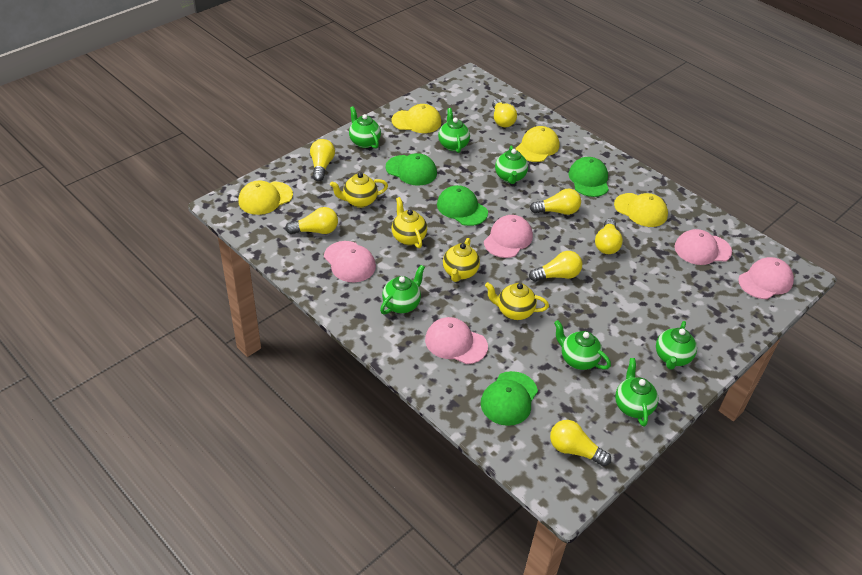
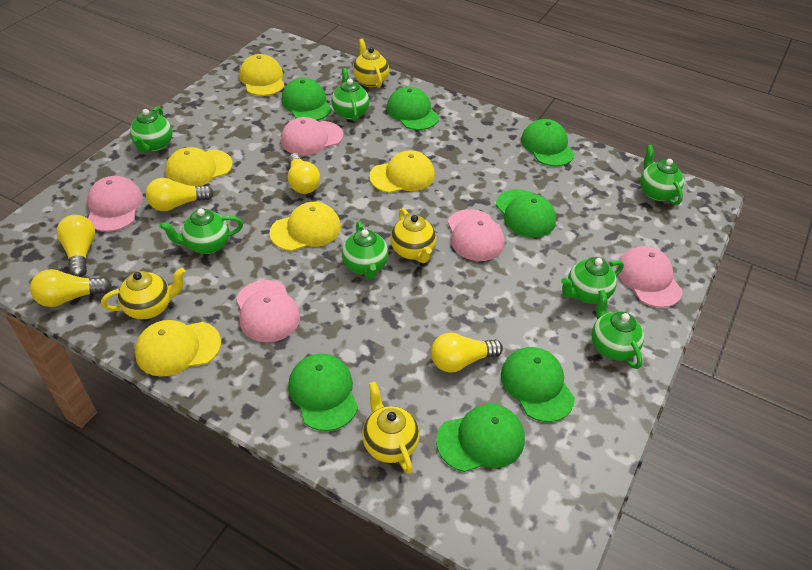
green cap: 4 -> 7
yellow cap: 4 -> 5
yellow light bulb: 7 -> 5

